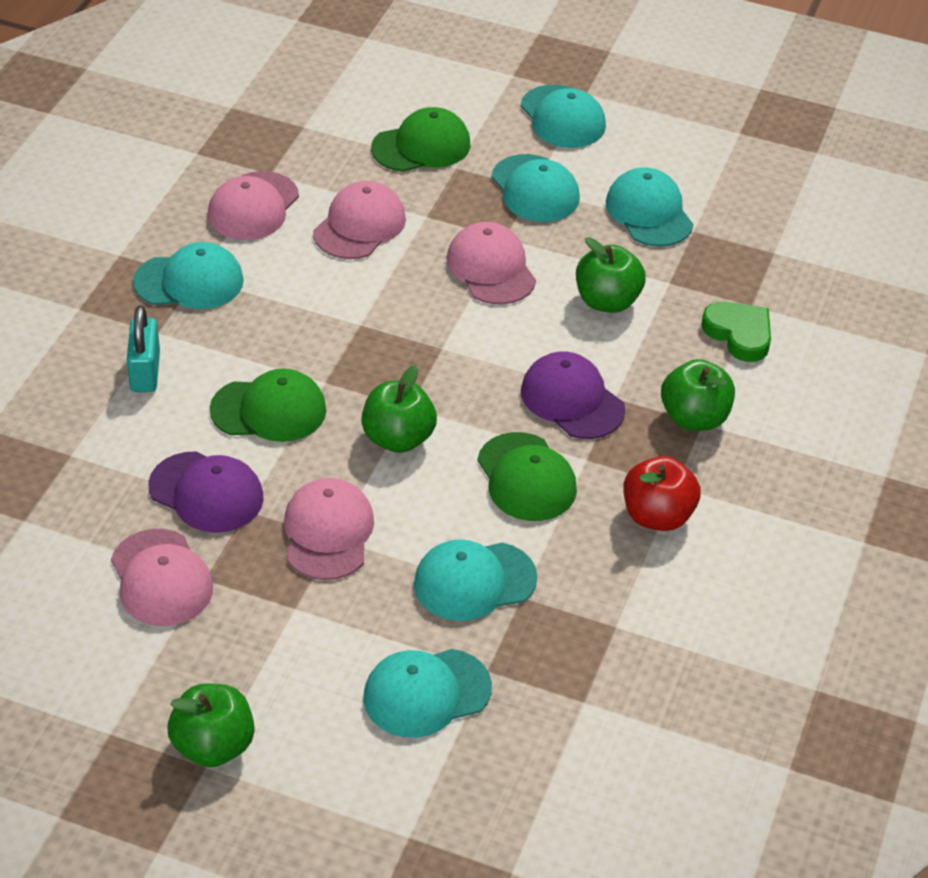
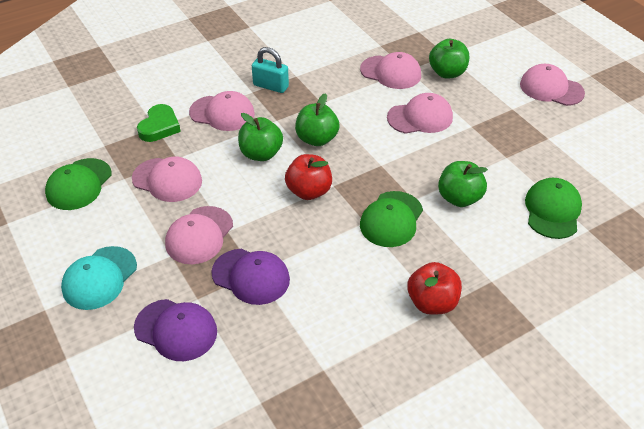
pink cap: 5 -> 6
red apple: 1 -> 2
turquoise cap: 6 -> 1

